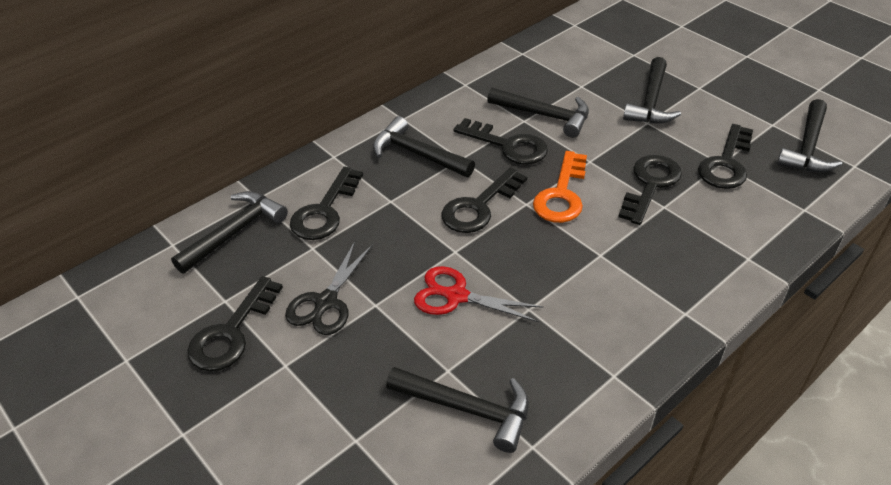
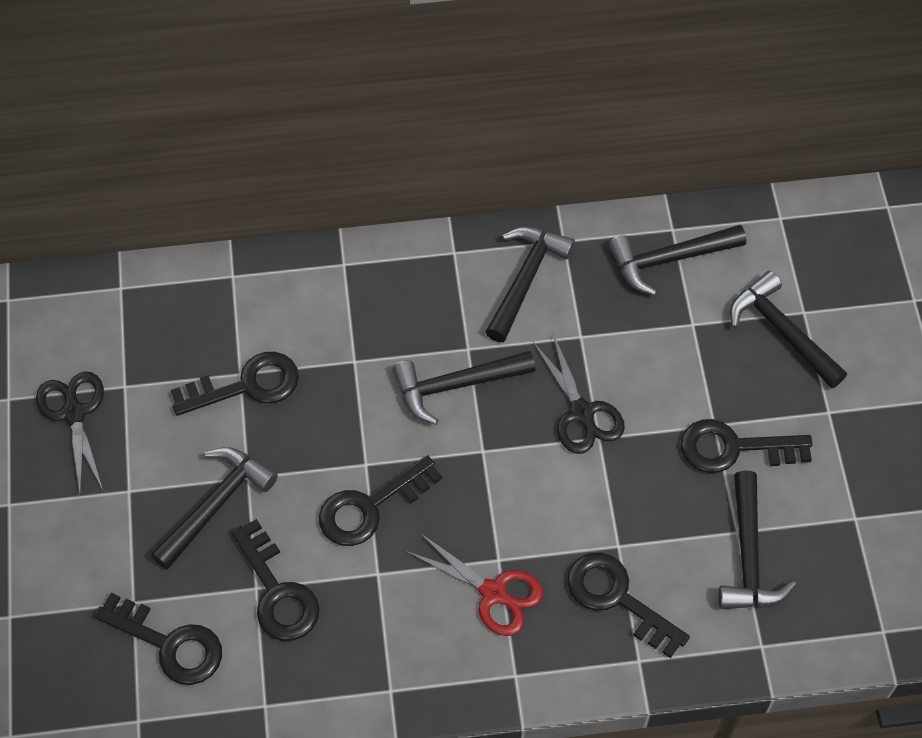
black scissors: 1 -> 2
orange key: 1 -> 0

